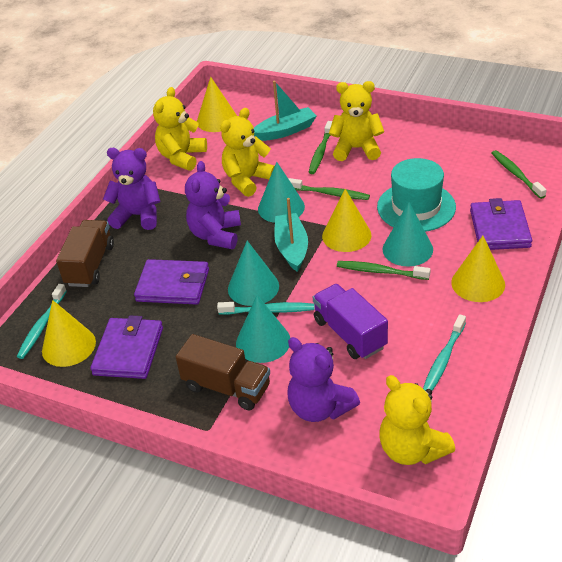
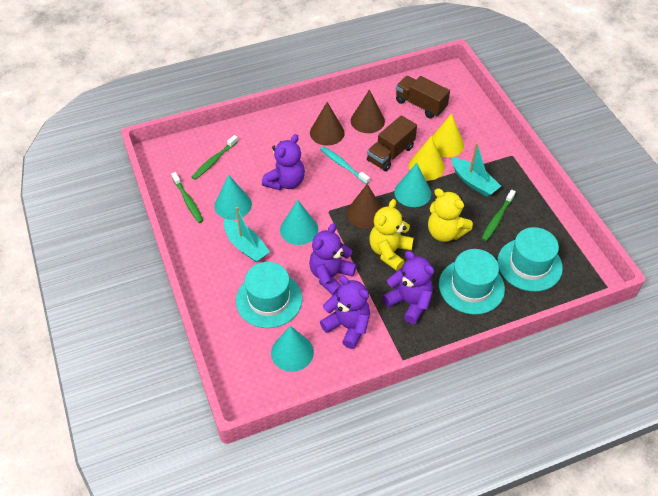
brown cone: 0 -> 3
green toothbrush: 4 -> 3
purple teddy bear: 3 -> 4
purple truck: 1 -> 0
purple wallet: 3 -> 0
turquoise hat: 1 -> 3
turquoise toothbrush: 3 -> 1
yellow cone: 4 -> 2
yellow teddy bear: 4 -> 2

